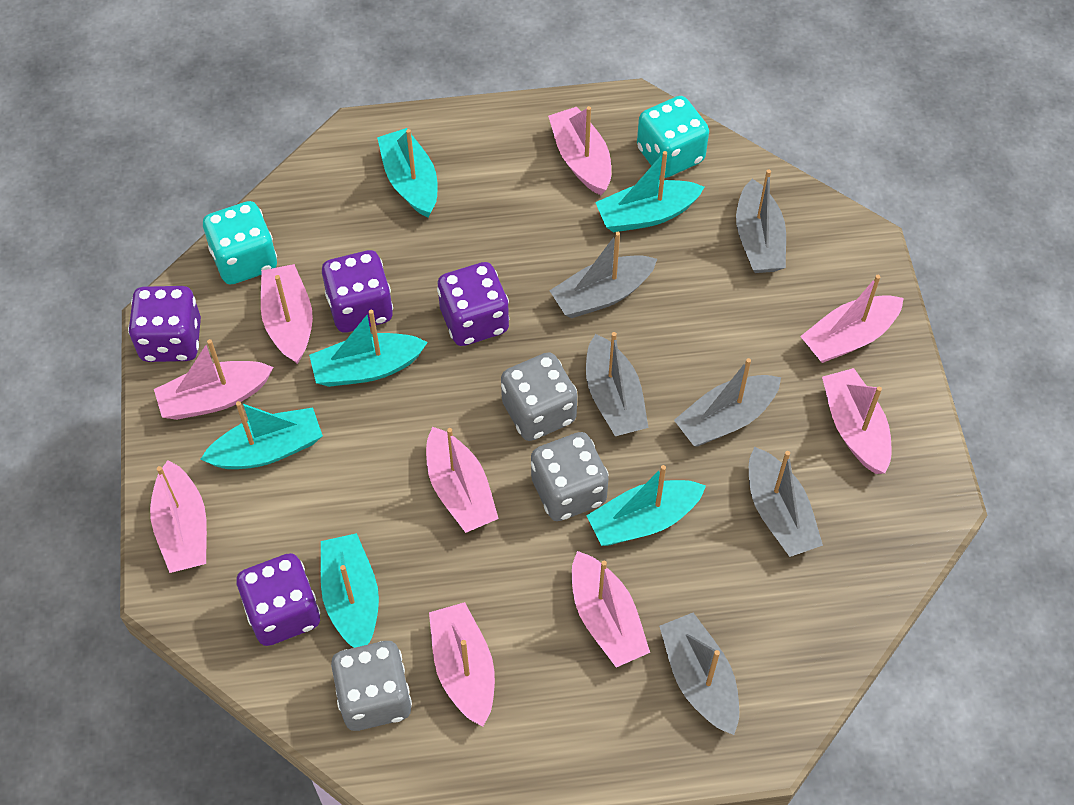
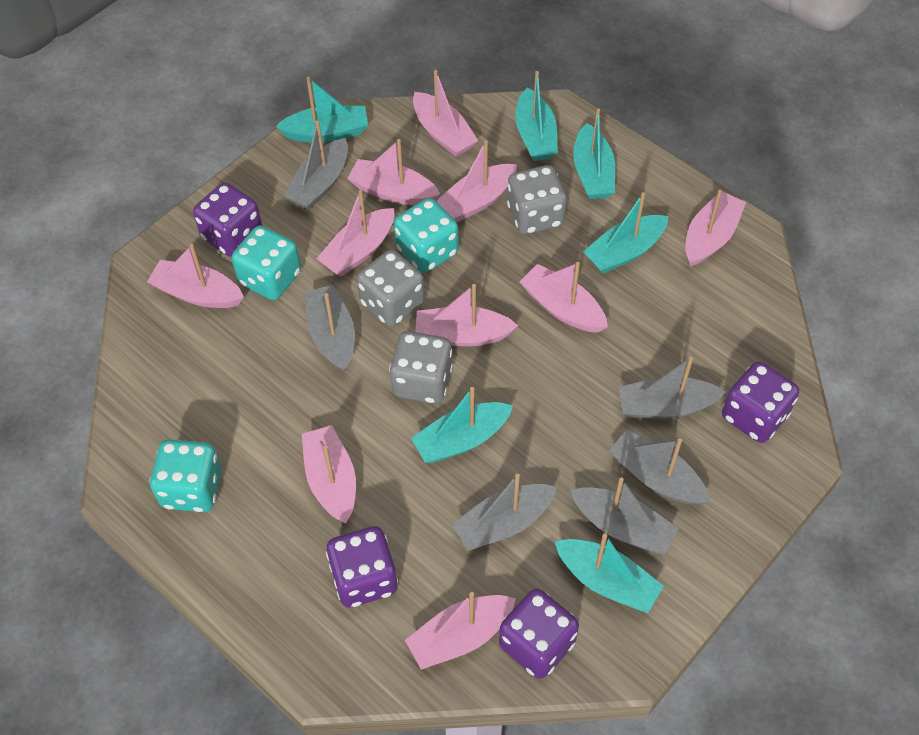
pink boat: 9 -> 10
turquoise dice: 2 -> 3

